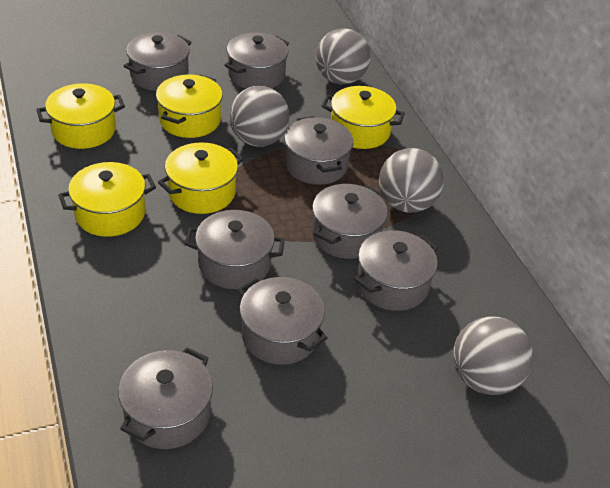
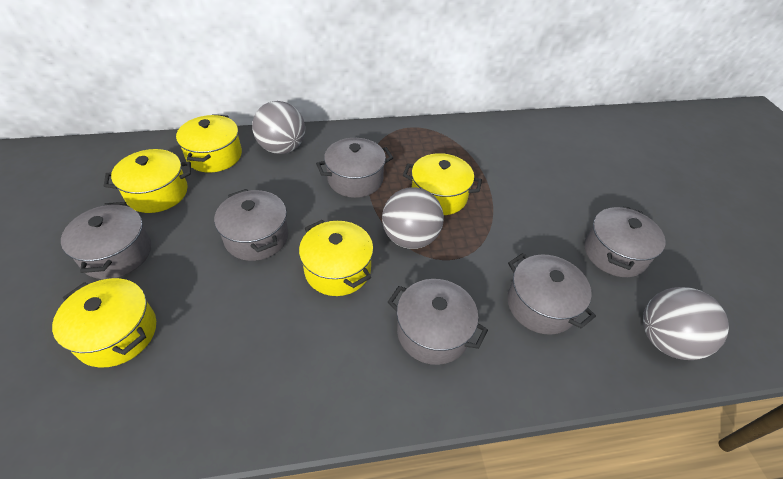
grey ball: 4 -> 3
grey pot: 8 -> 6

